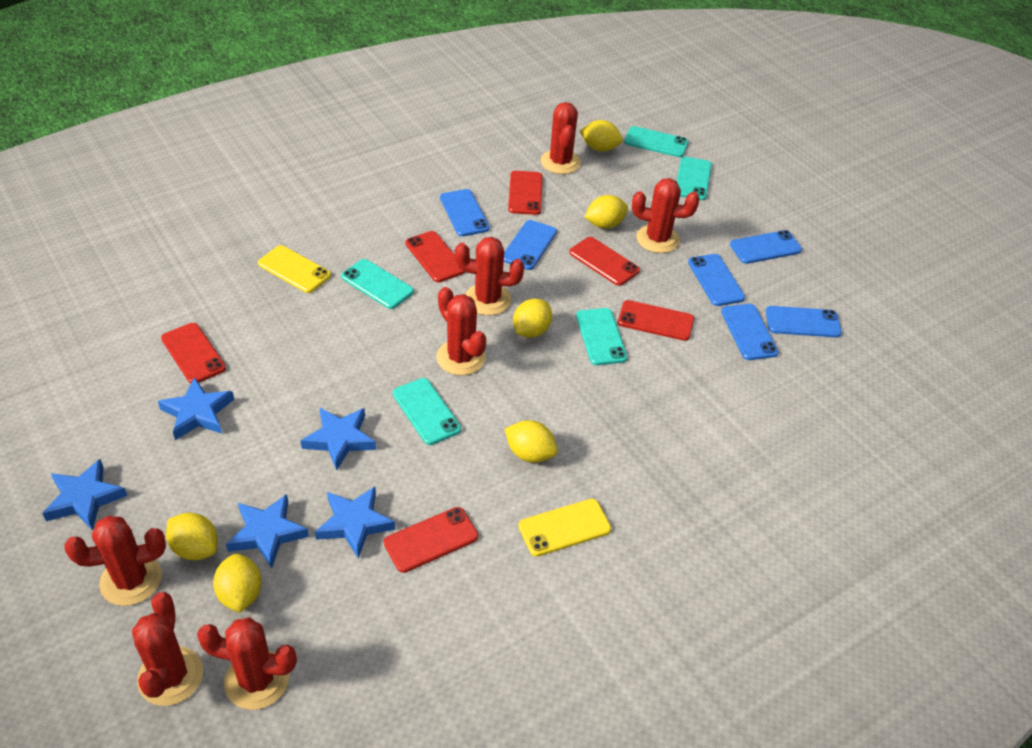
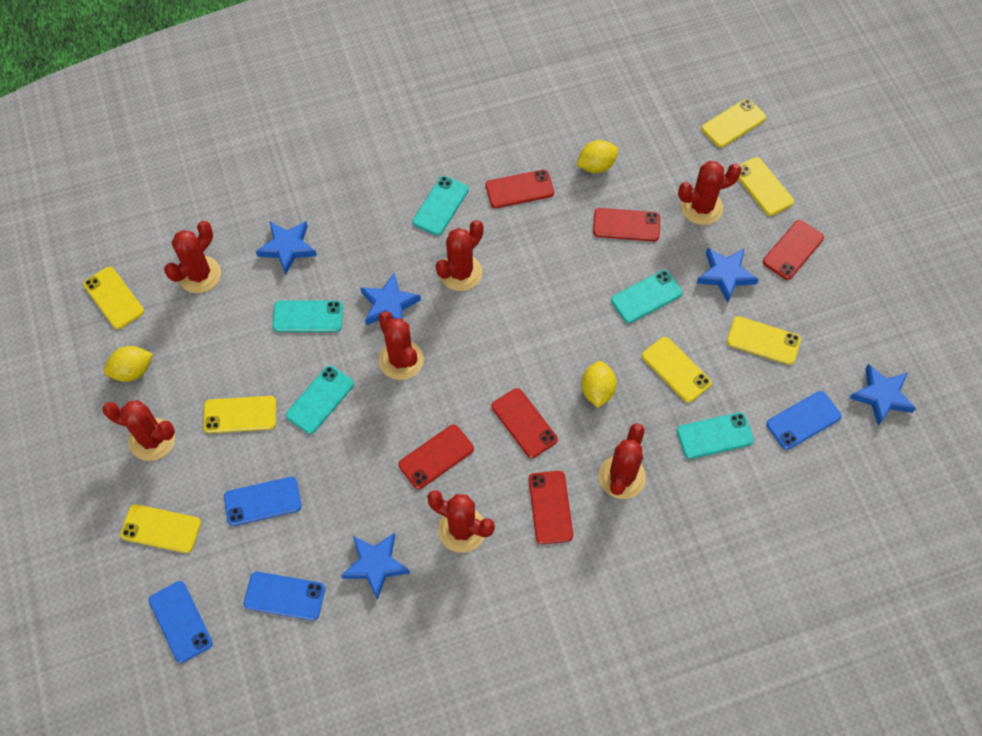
blue phone: 6 -> 4
yellow lemon: 6 -> 3
yellow phone: 2 -> 7

